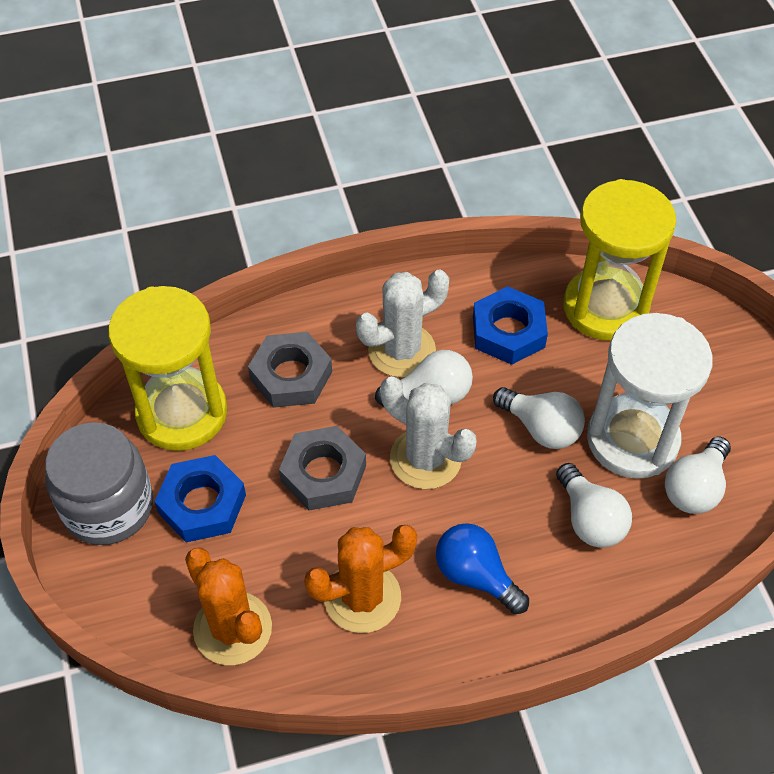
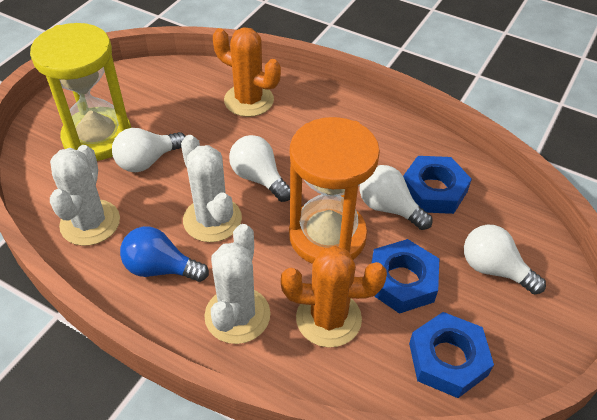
blue nut: 2 -> 3
grey jar: 1 -> 0
grey nut: 2 -> 0
orange hourglass: 0 -> 1
white cactus: 2 -> 3
white hourglass: 1 -> 0
yellow hourglass: 2 -> 1

